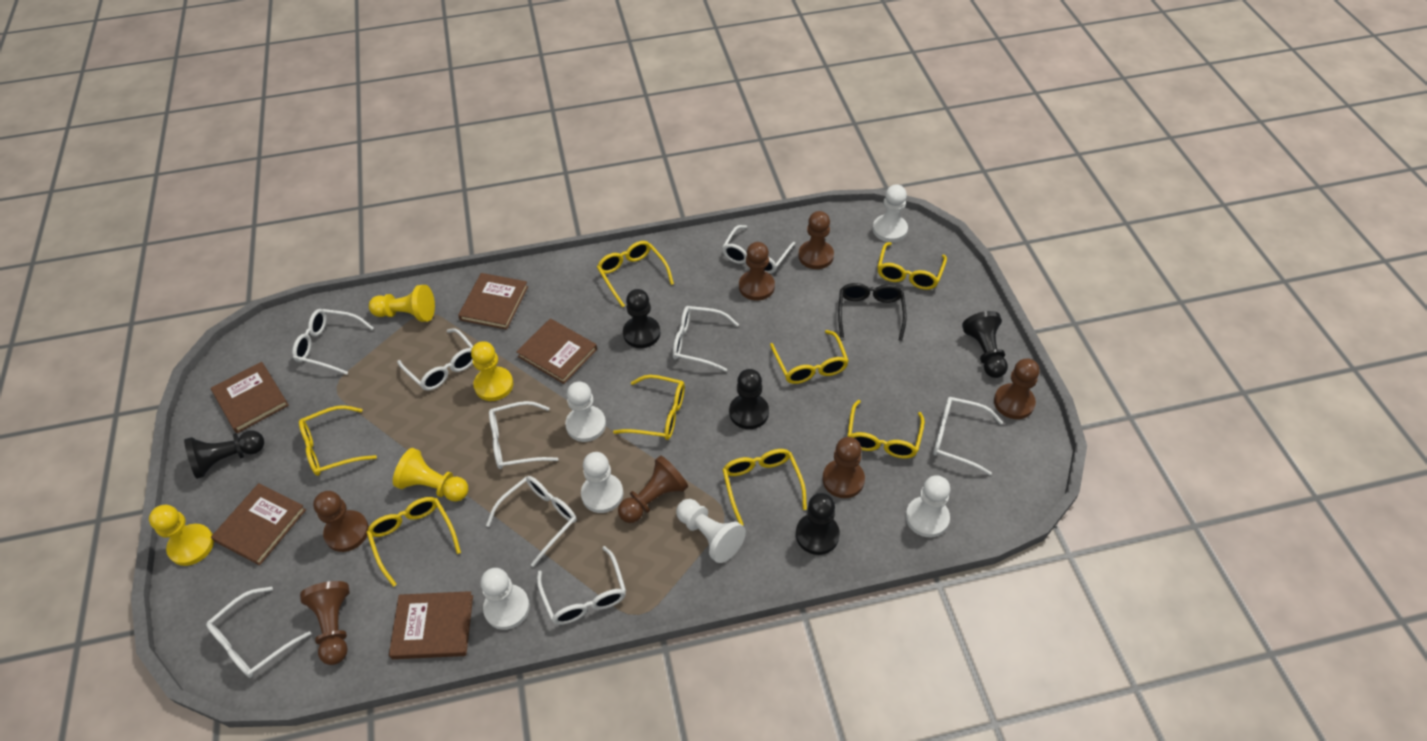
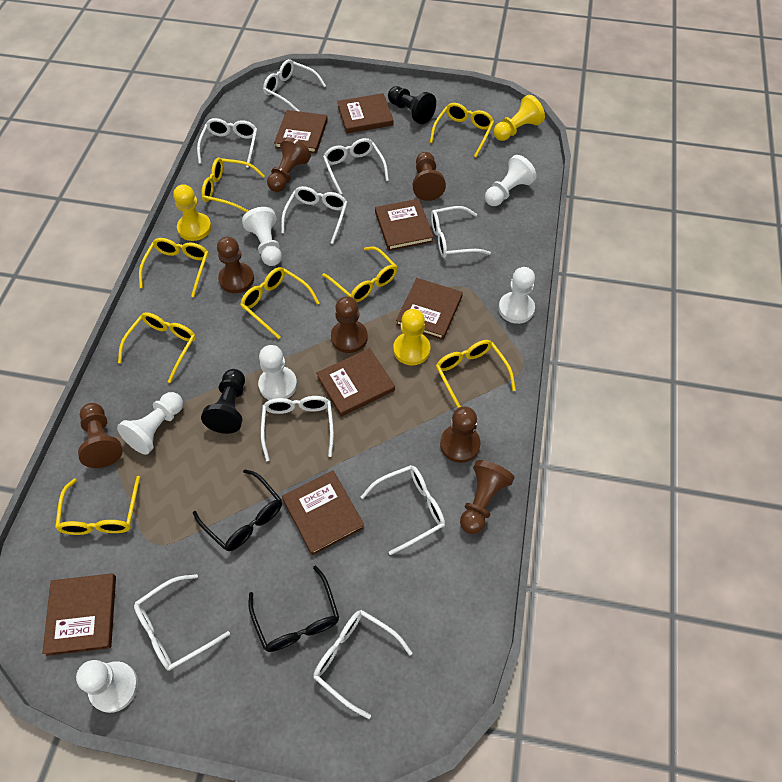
black glasses: 1 -> 2
black pawn: 5 -> 2
brown book: 5 -> 7
yellow pawn: 4 -> 3

